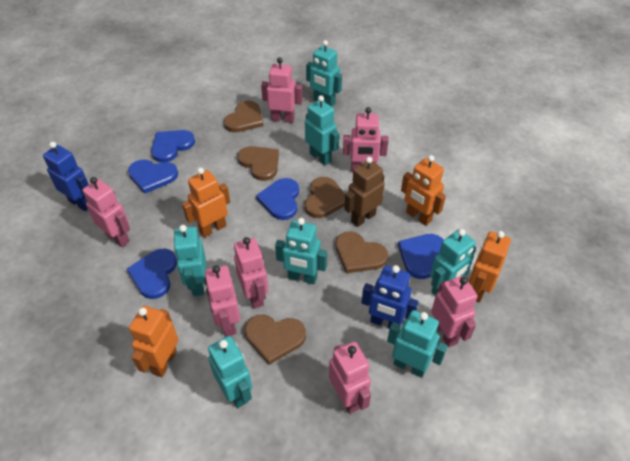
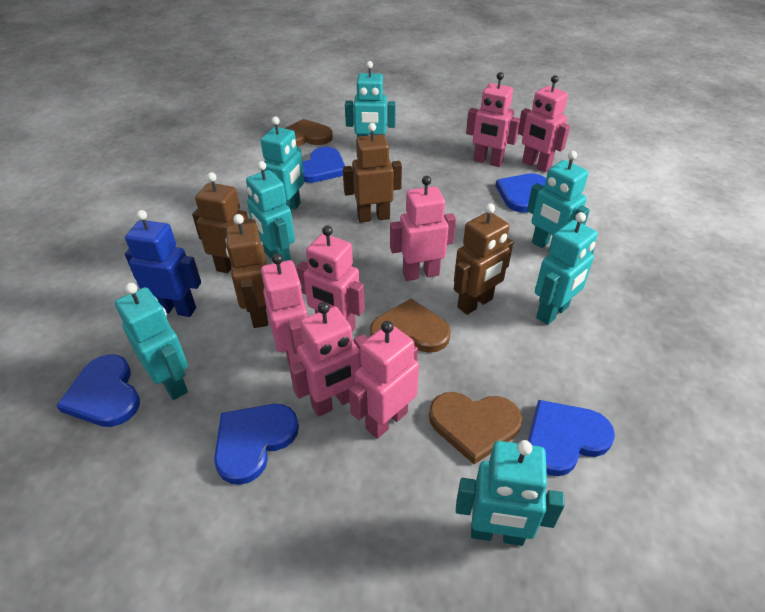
blue robot: 2 -> 1
brown heart: 5 -> 3
brown robot: 1 -> 4
orange robot: 4 -> 0

